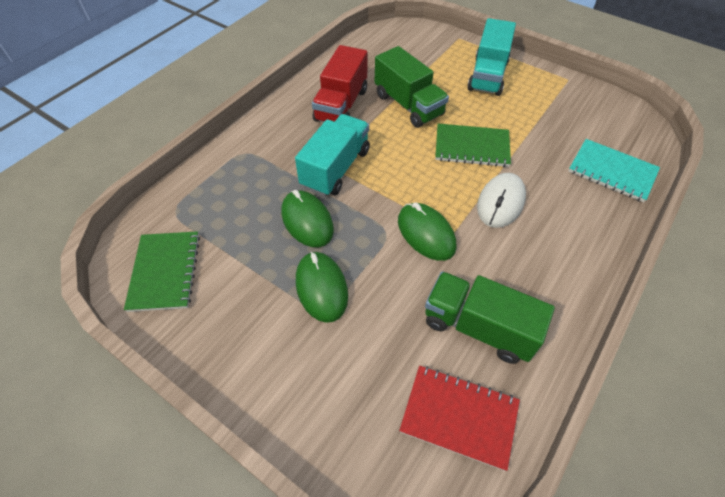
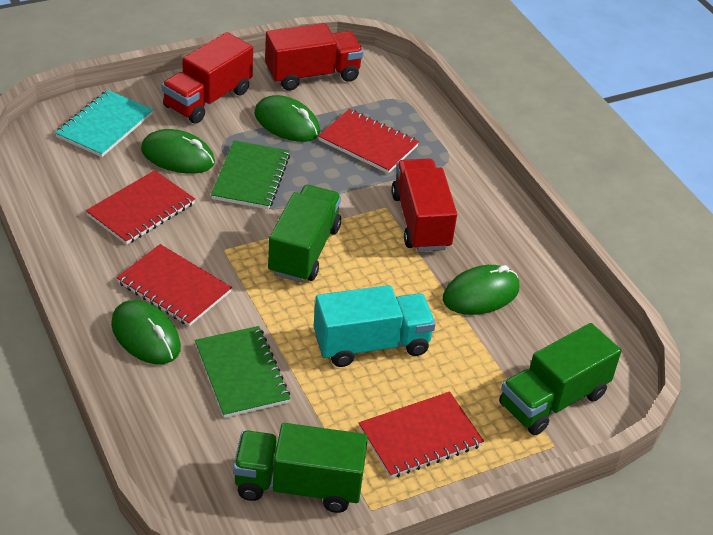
green mouse: 3 -> 4
green truck: 2 -> 3
red notebook: 1 -> 4
red truck: 1 -> 3
turquoise truck: 2 -> 1
white mouse: 1 -> 0

